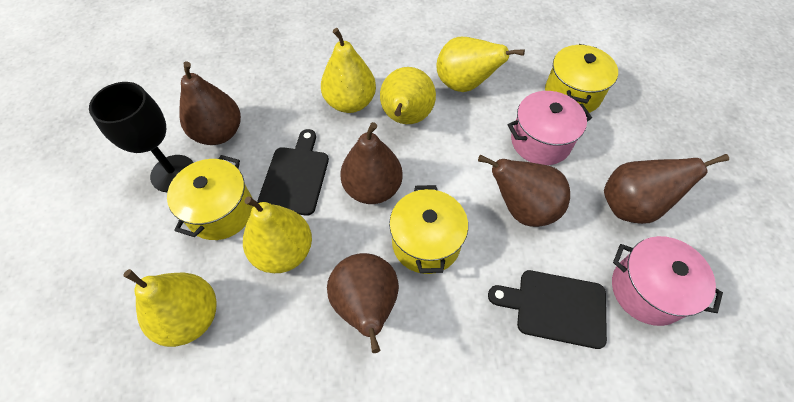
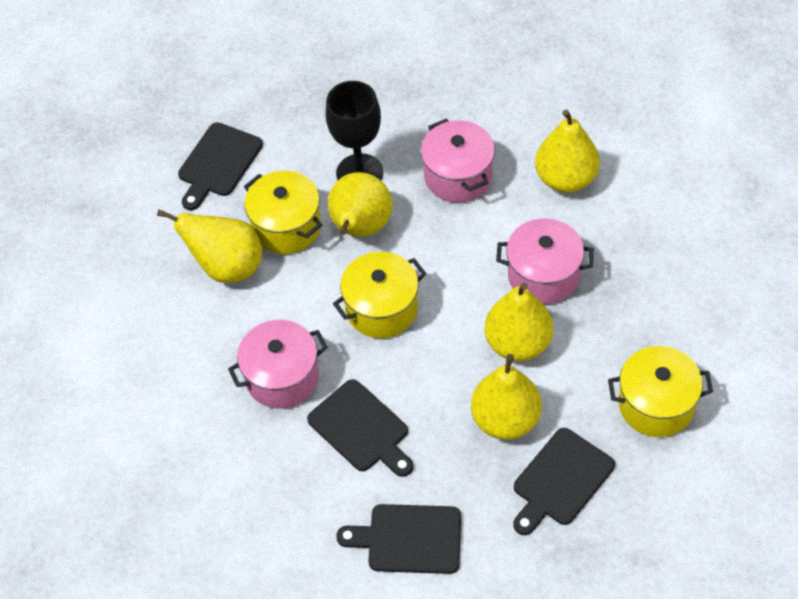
black cutting board: 2 -> 4
brown pear: 5 -> 0
pink pot: 2 -> 3

